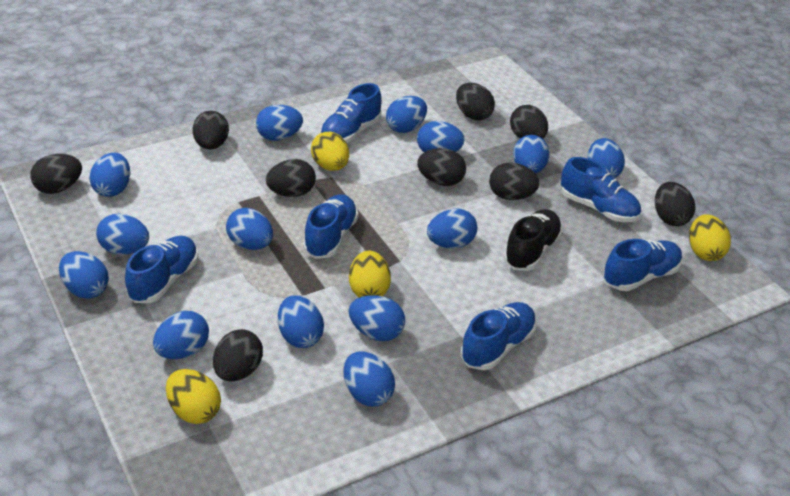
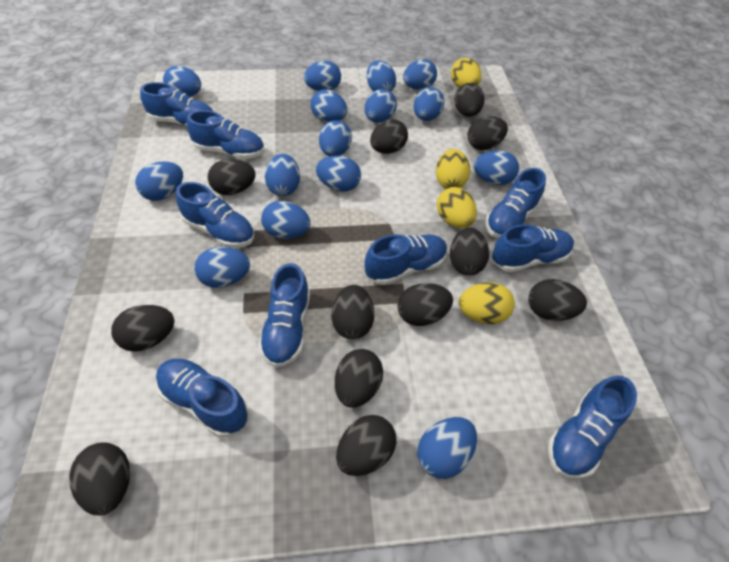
black egg: 9 -> 12
black shoe: 1 -> 0
blue egg: 14 -> 15
blue shoe: 6 -> 9

